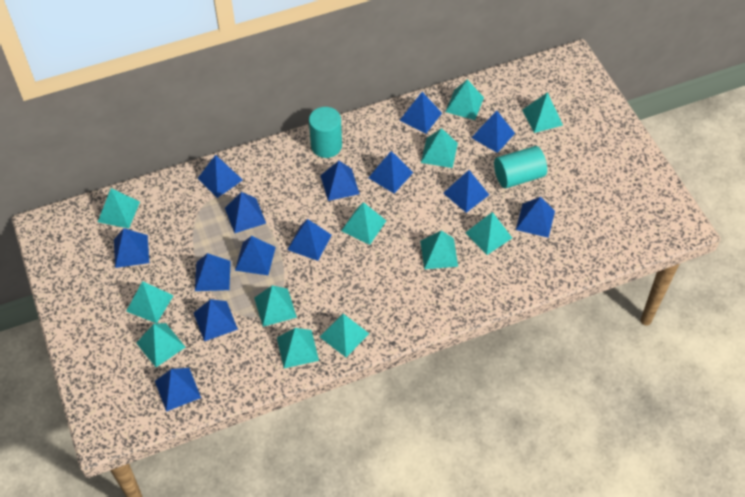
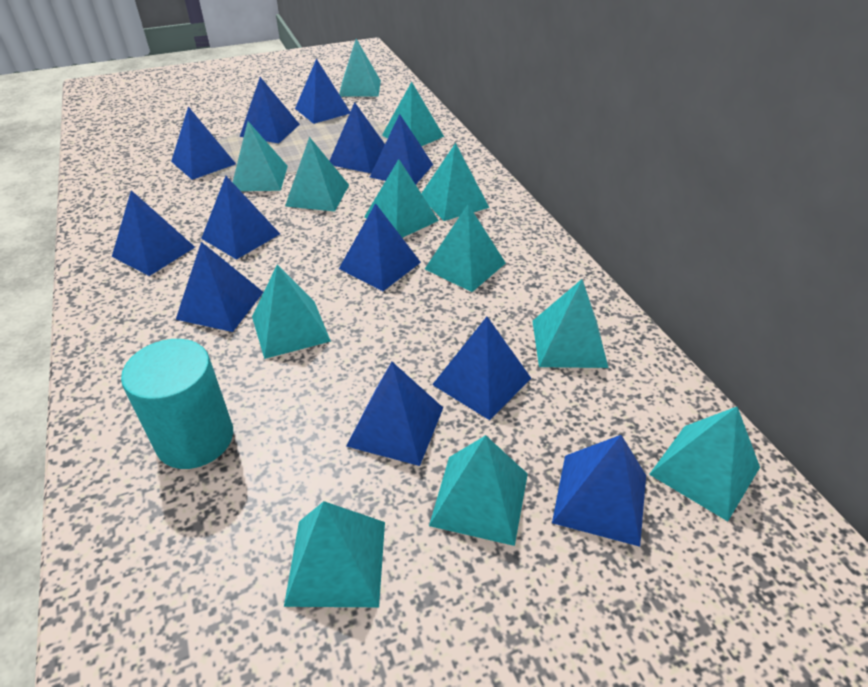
blue pyramid: 14 -> 12
turquoise cylinder: 2 -> 1

